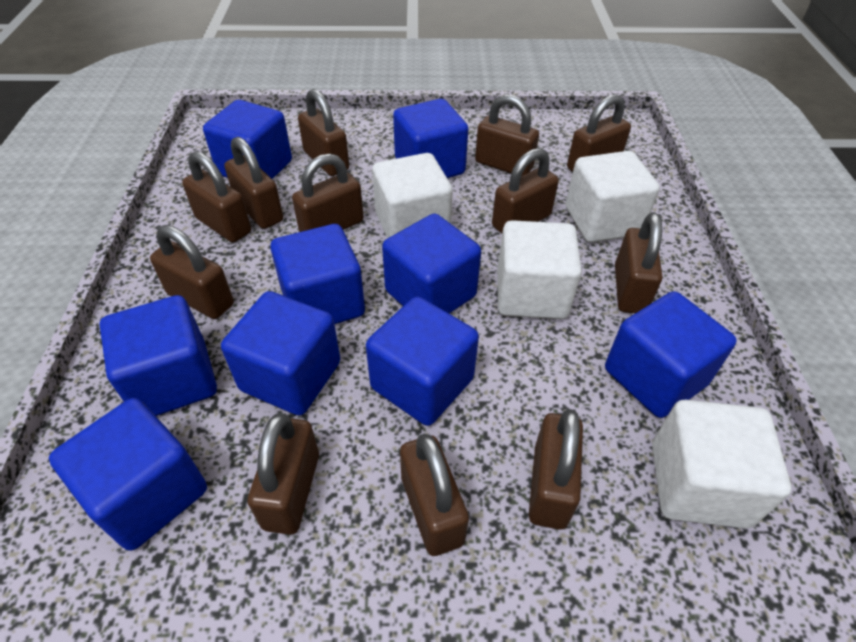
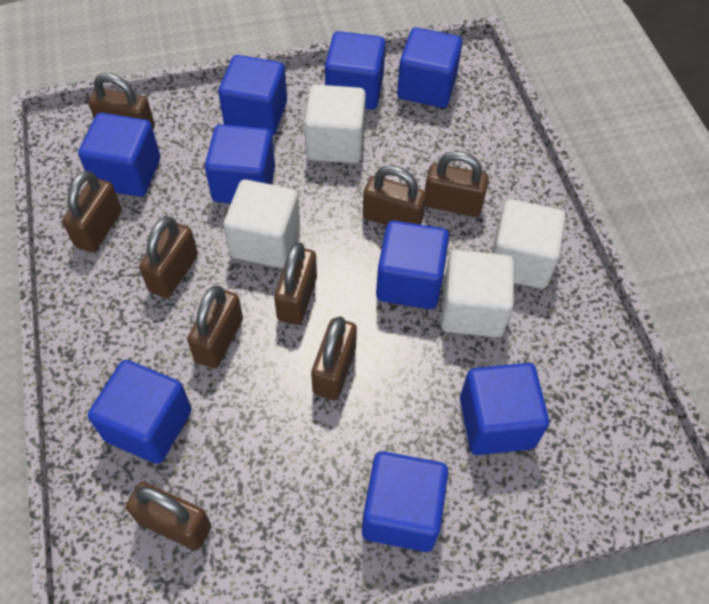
brown padlock: 12 -> 9

